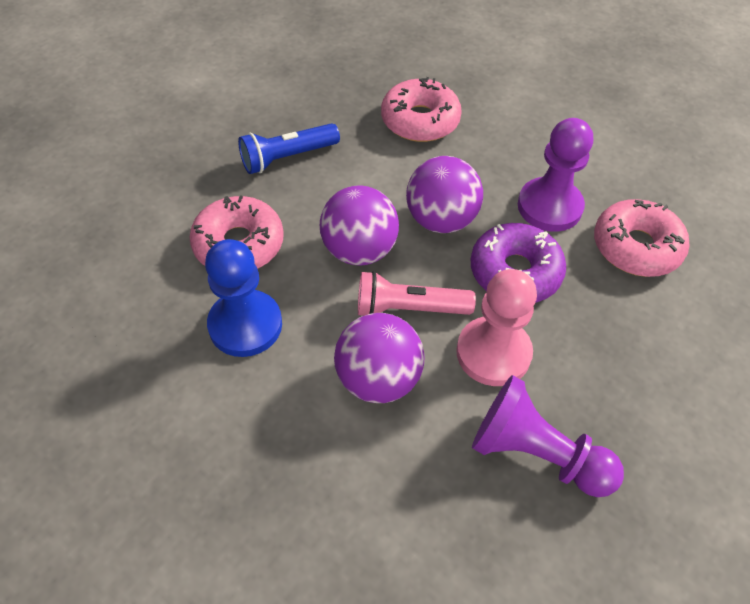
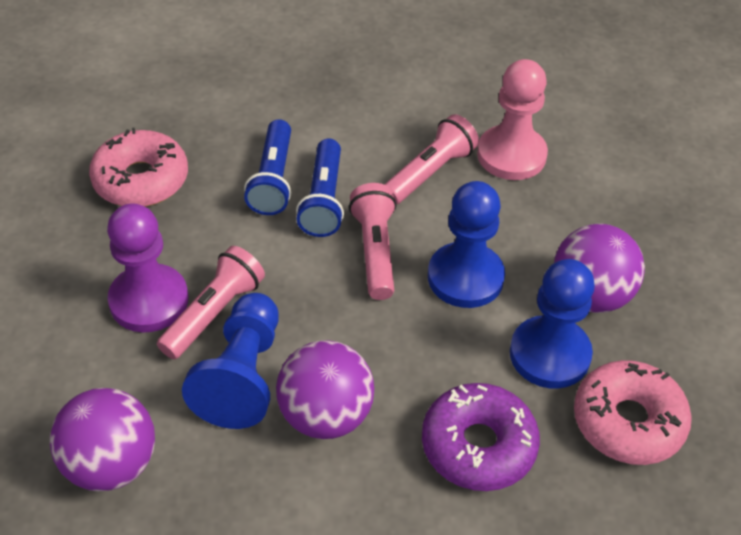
blue flashlight: 1 -> 2
blue pawn: 1 -> 3
pink donut: 3 -> 2
pink flashlight: 1 -> 3
purple pawn: 2 -> 1

